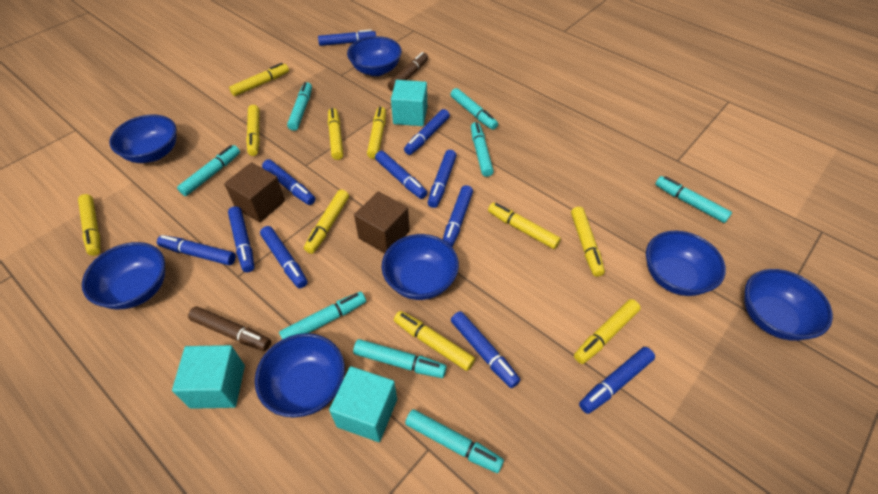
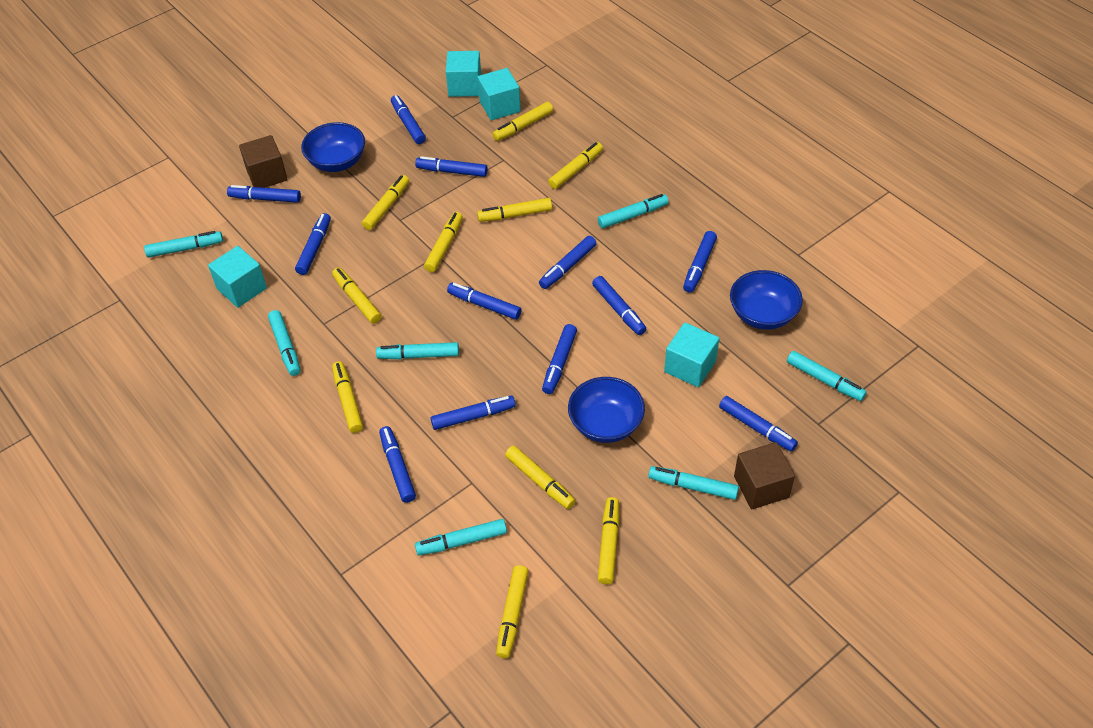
blue bowl: 7 -> 3
blue marker: 11 -> 12
brown marker: 2 -> 0
turquoise cube: 3 -> 4
turquoise marker: 8 -> 7

